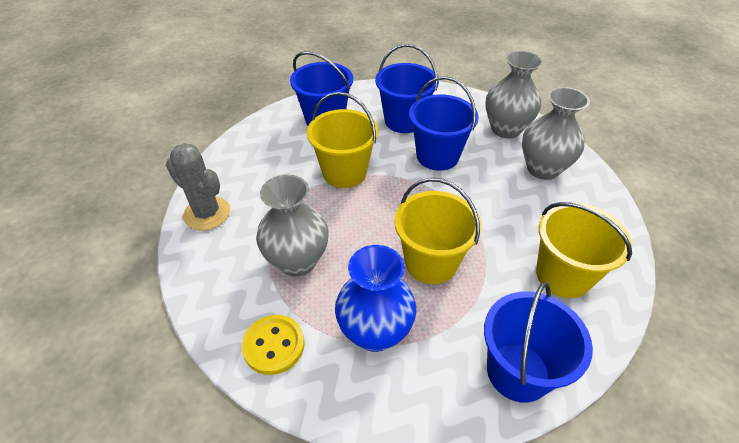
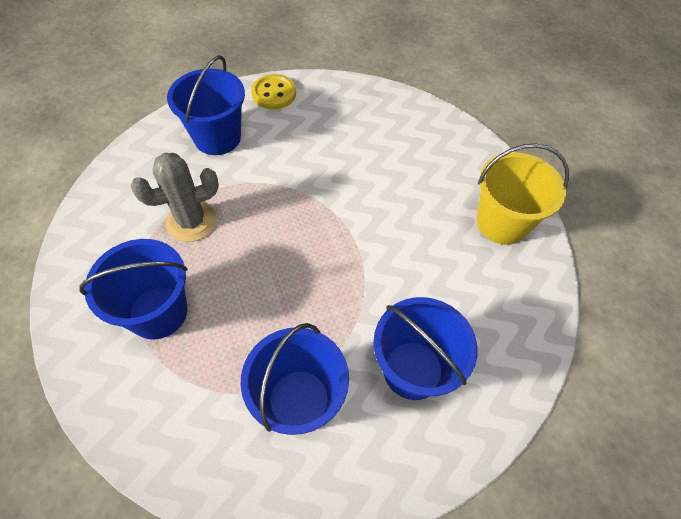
blue vase: 1 -> 0
grey vase: 3 -> 0
yellow bucket: 3 -> 1

